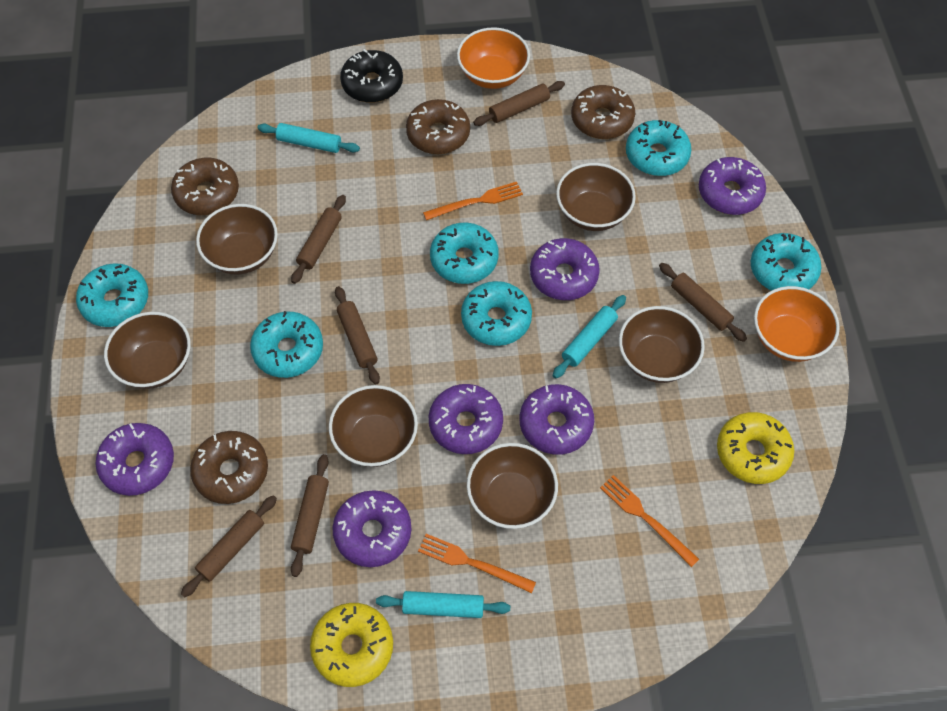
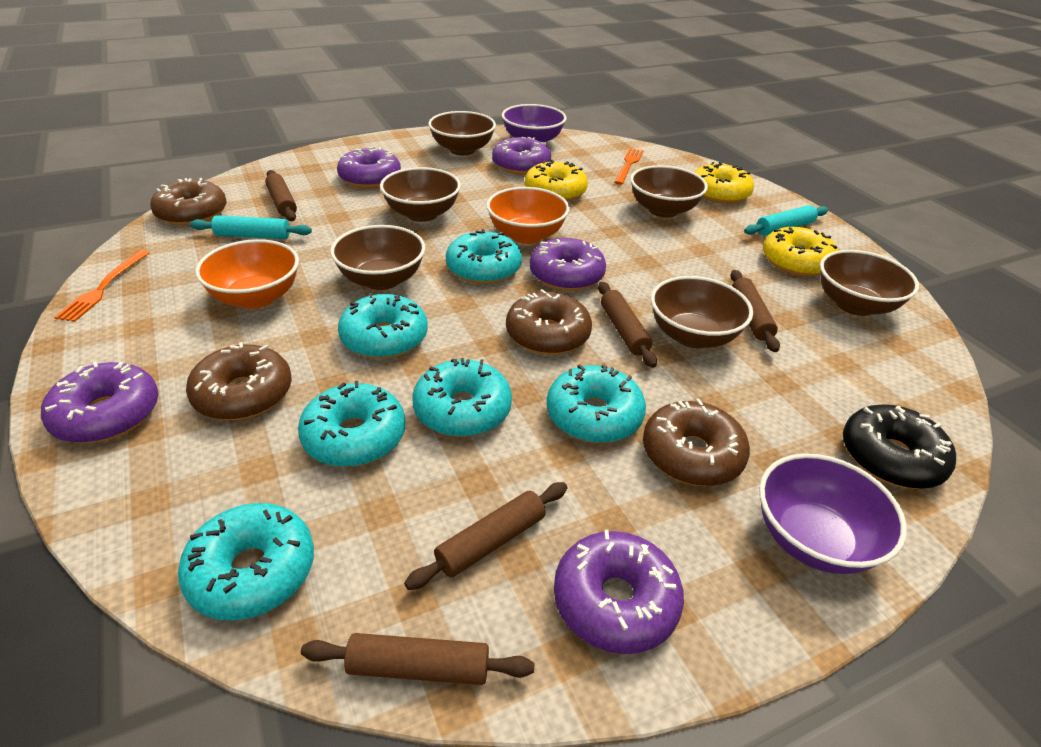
brown rolling pin: 6 -> 5
orange fork: 3 -> 2
purple bowl: 0 -> 2
purple donut: 6 -> 5
turquoise rolling pin: 3 -> 2
yellow donut: 2 -> 3

